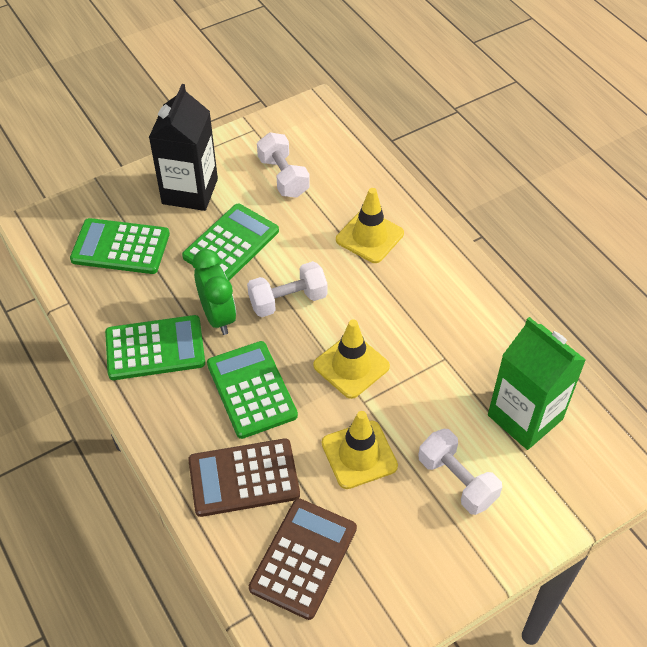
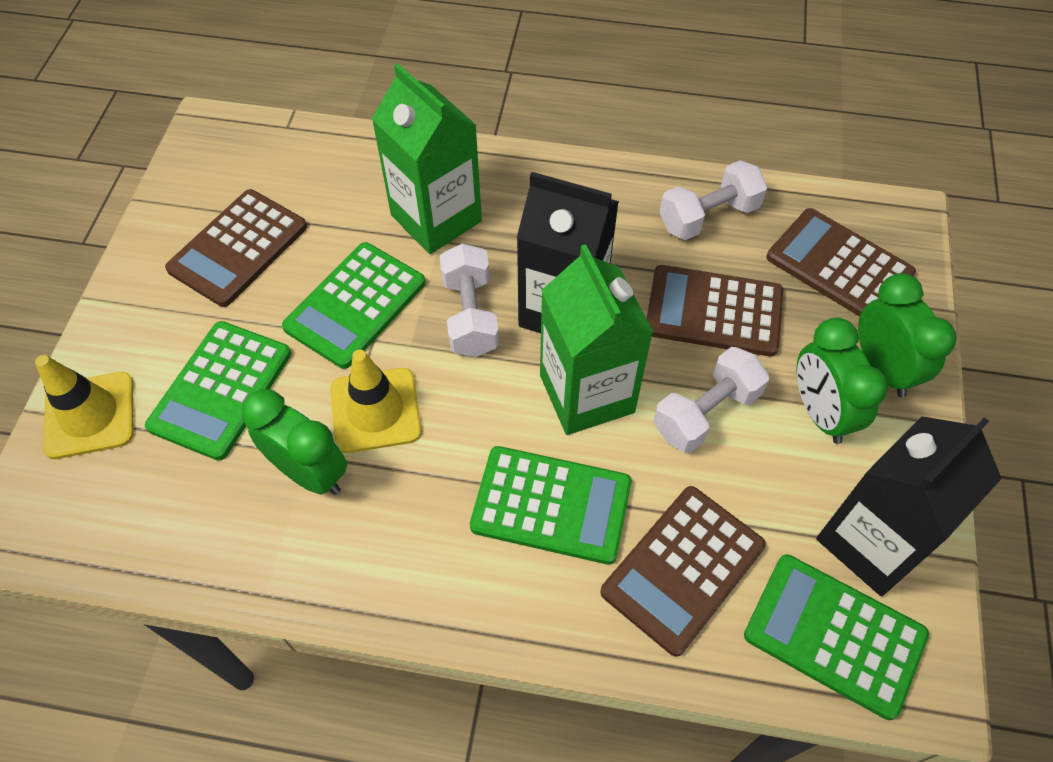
black carton: 1 -> 2
brown calculator: 2 -> 4
green carton: 1 -> 2
green clock: 1 -> 3
yellow traffic cone: 3 -> 2

